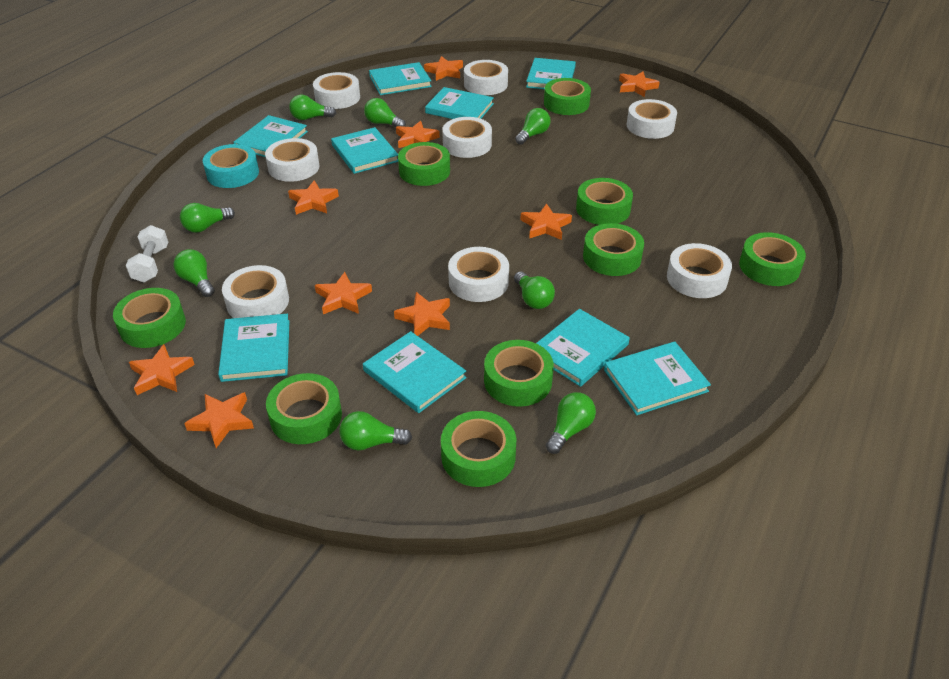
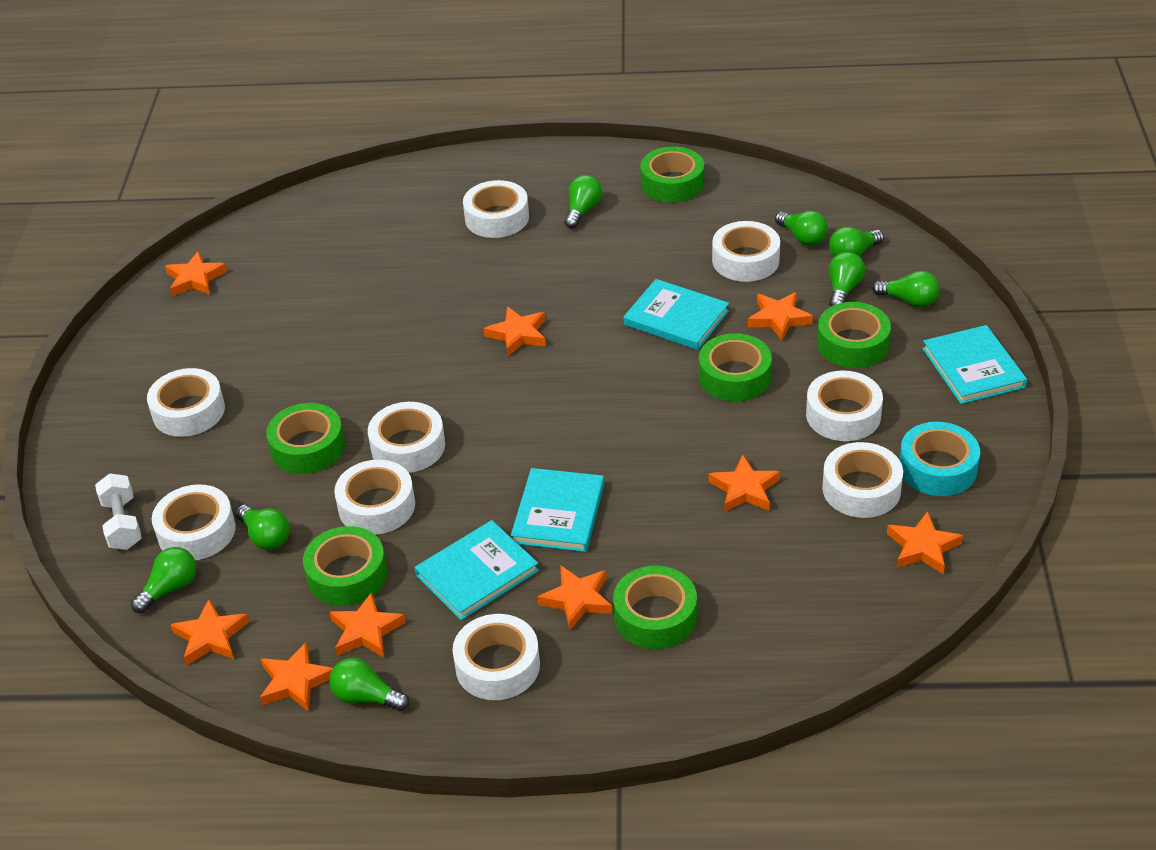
green tape: 9 -> 6
turquoise book: 9 -> 4
white tape: 8 -> 9

